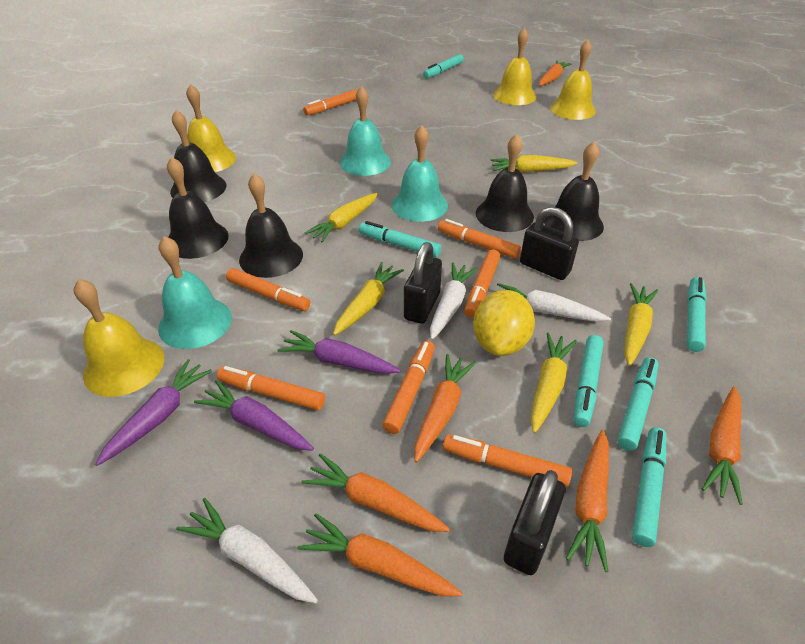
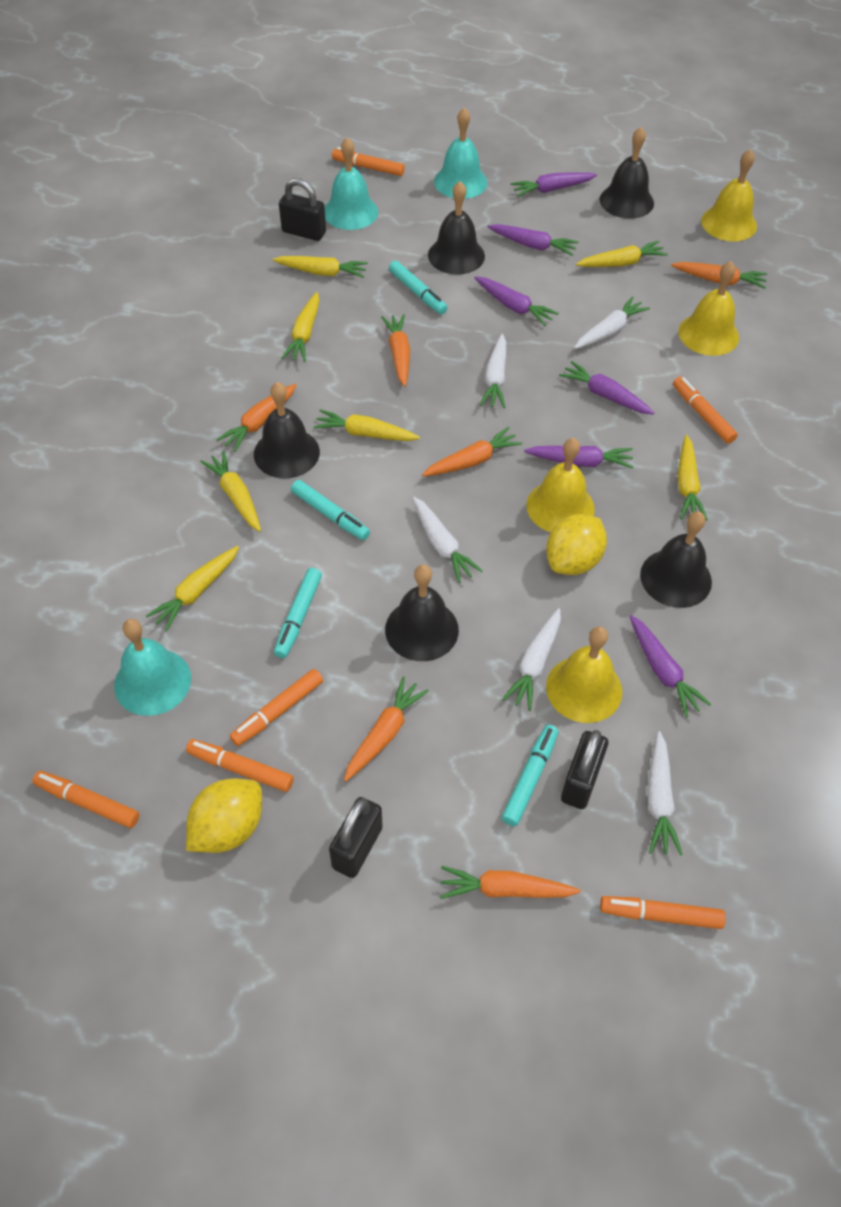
orange marker: 7 -> 6
purple carrot: 3 -> 6
turquoise marker: 6 -> 4
white carrot: 3 -> 5
yellow carrot: 5 -> 7
yellow lemon: 1 -> 2

